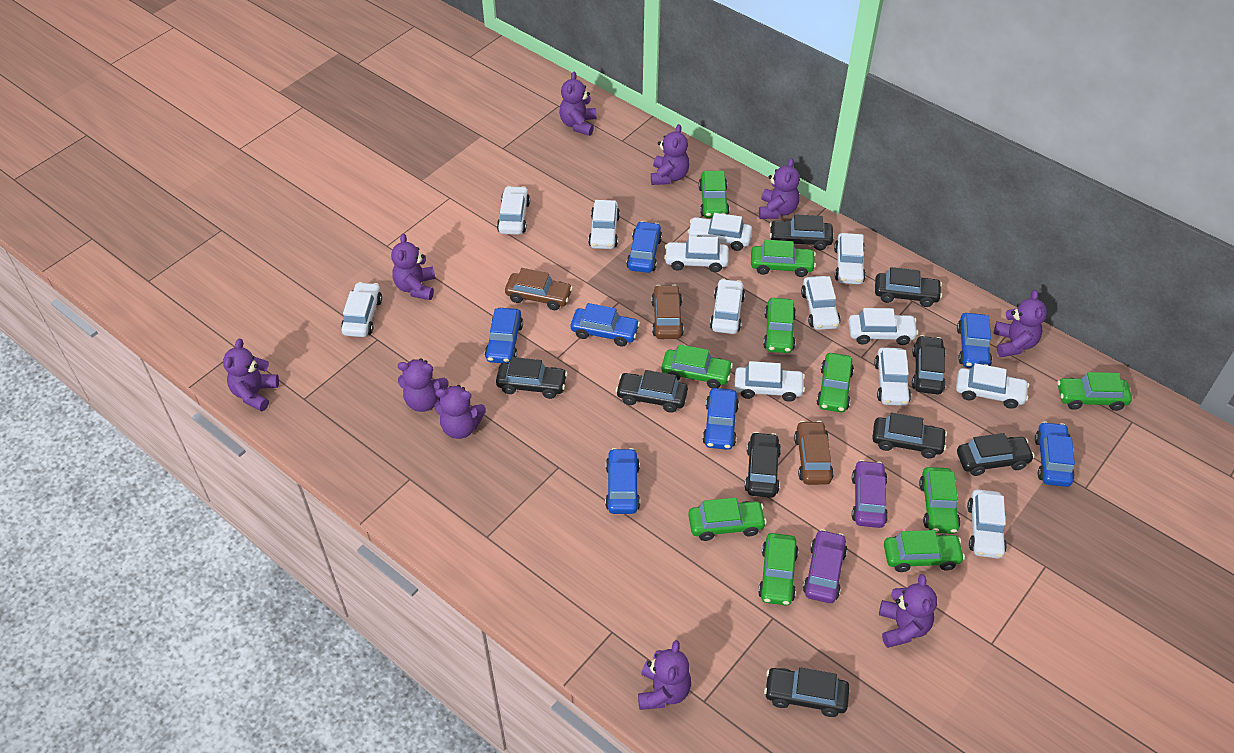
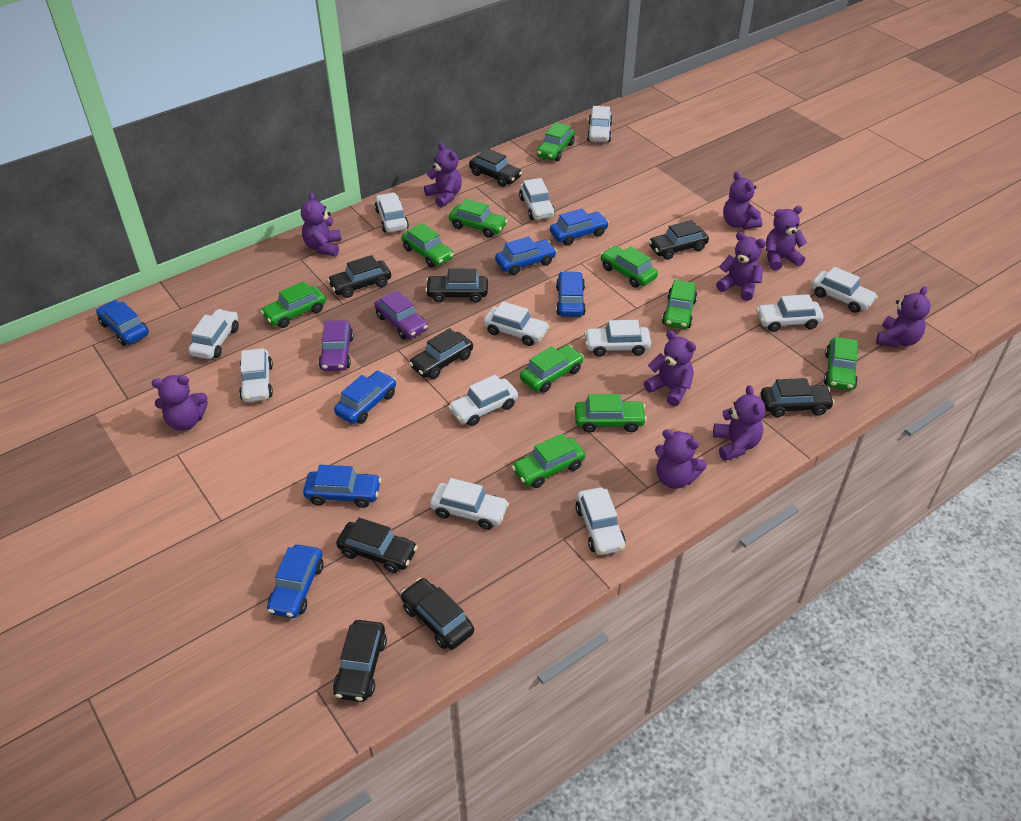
brown car: 3 -> 0
white car: 13 -> 12

